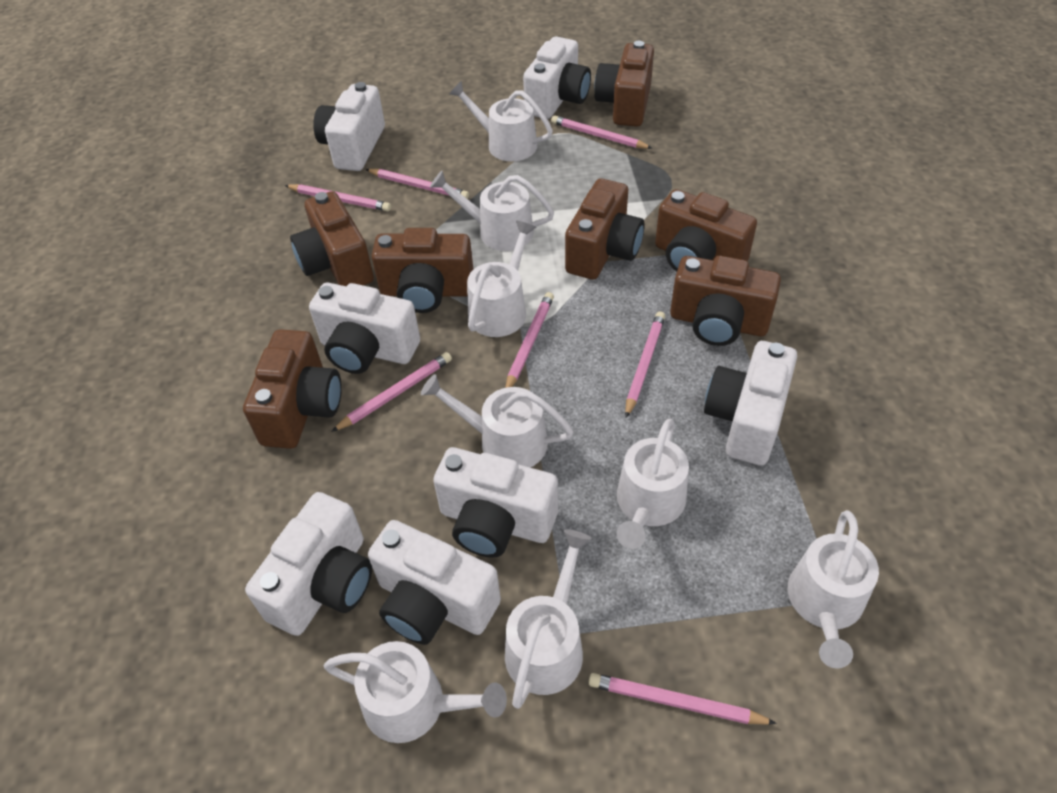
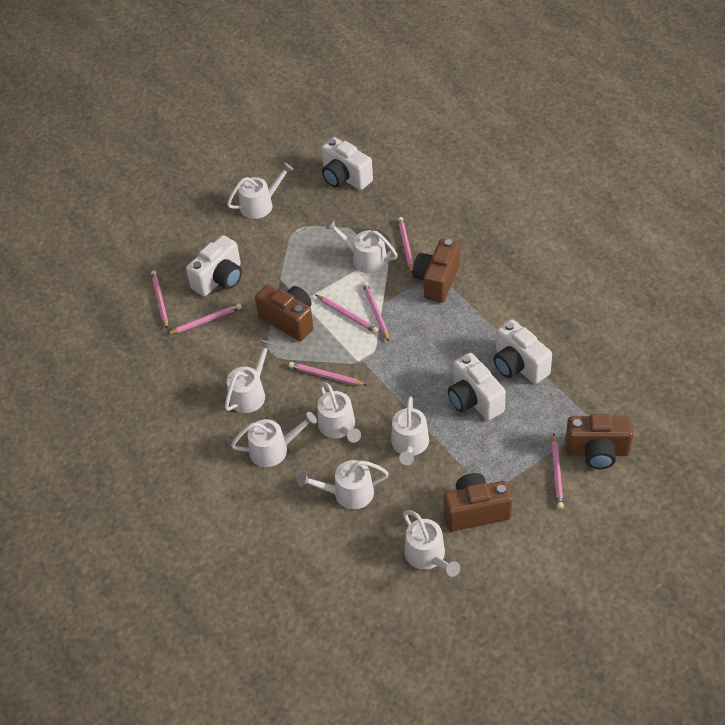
brown camera: 7 -> 4
white camera: 7 -> 4

